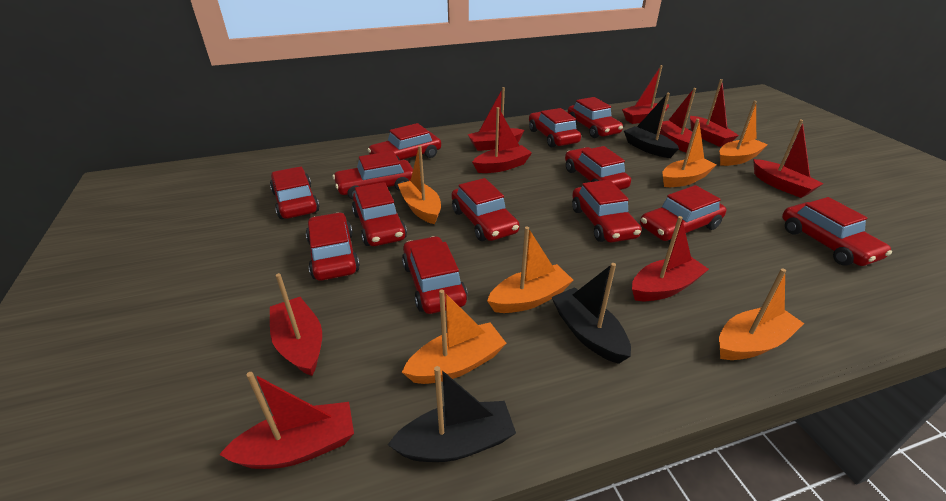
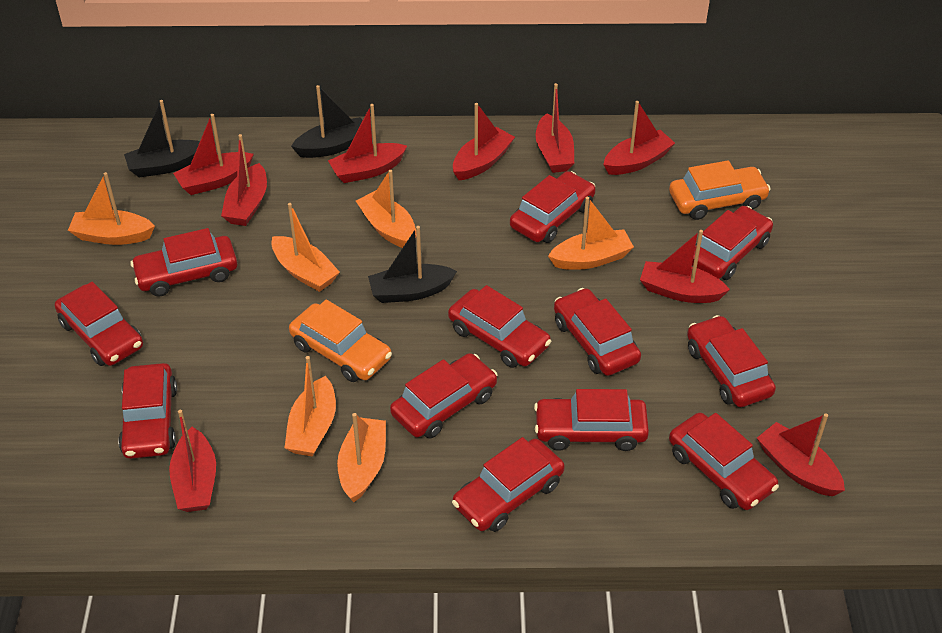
orange car: 0 -> 2
red car: 13 -> 12

